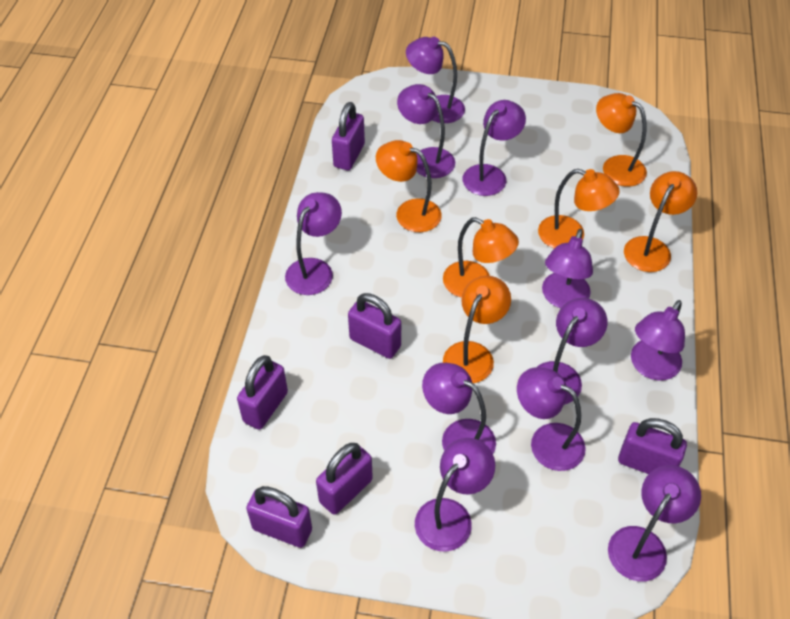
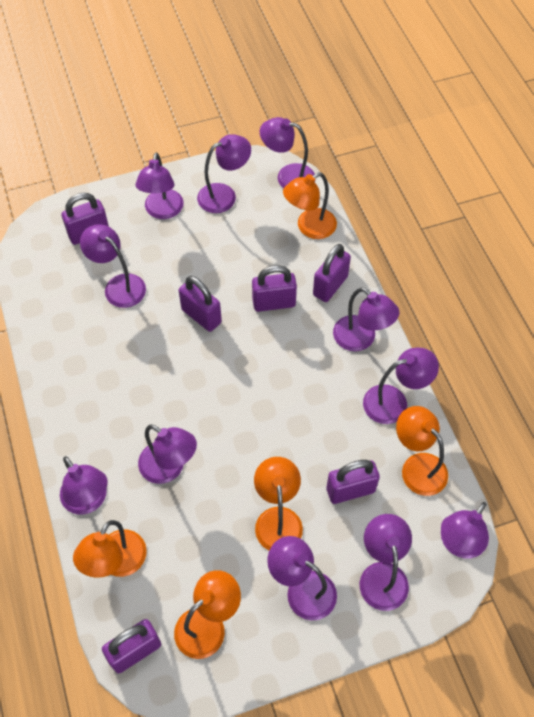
orange lamp: 6 -> 5

